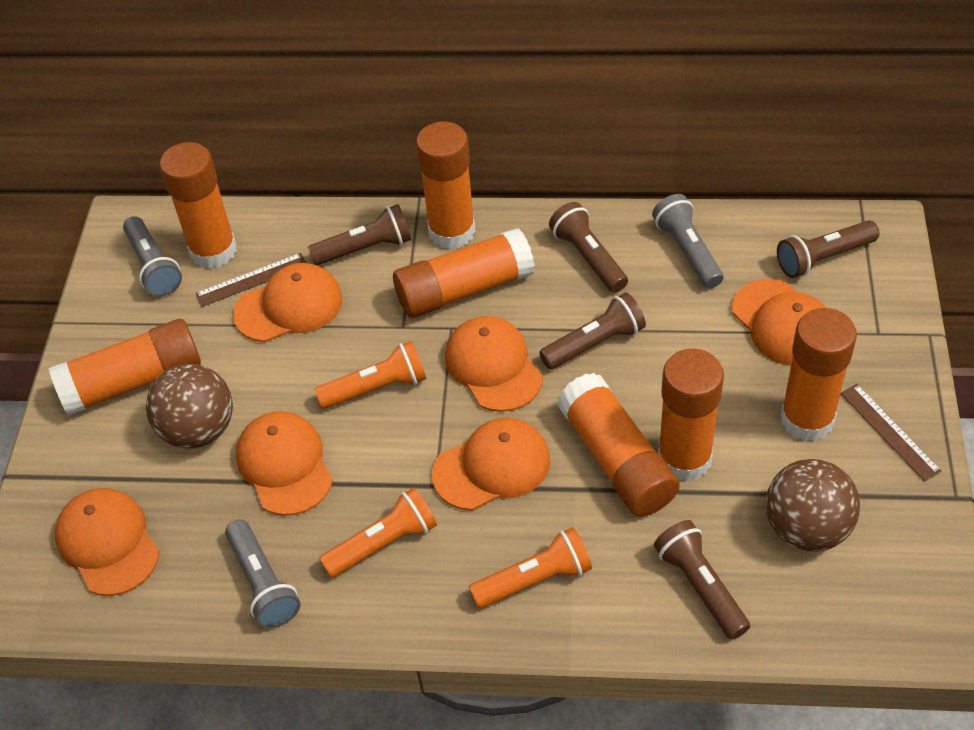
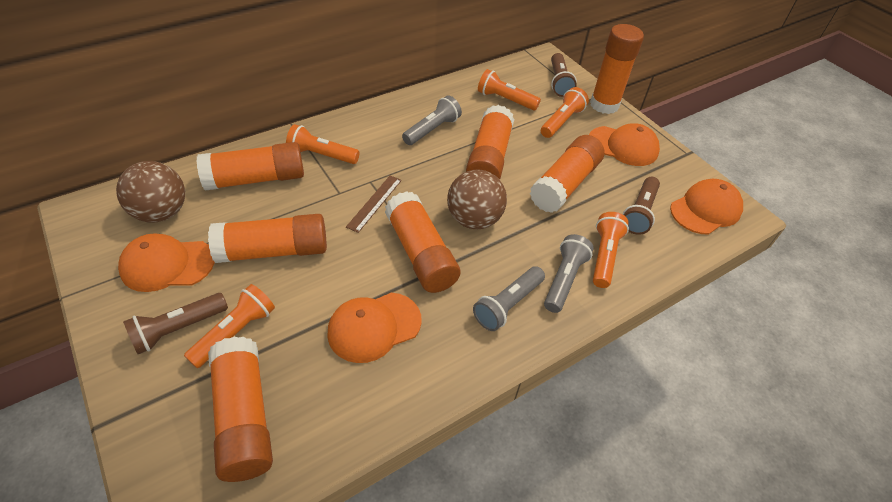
brown flashlight: 5 -> 3
brown ruler: 2 -> 1
orange cap: 6 -> 4
orange flashlight: 3 -> 5

